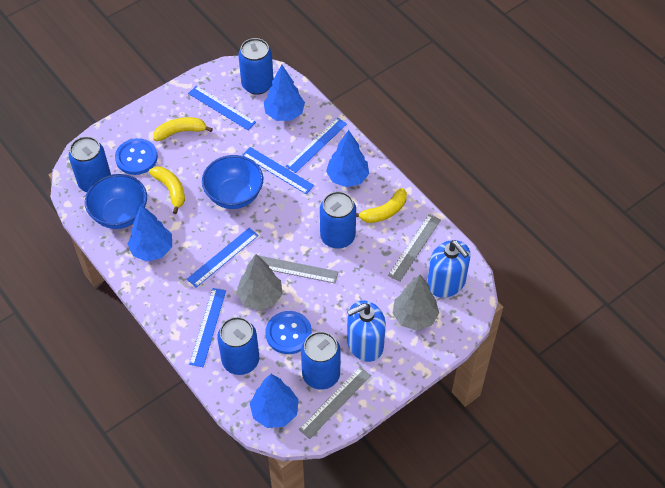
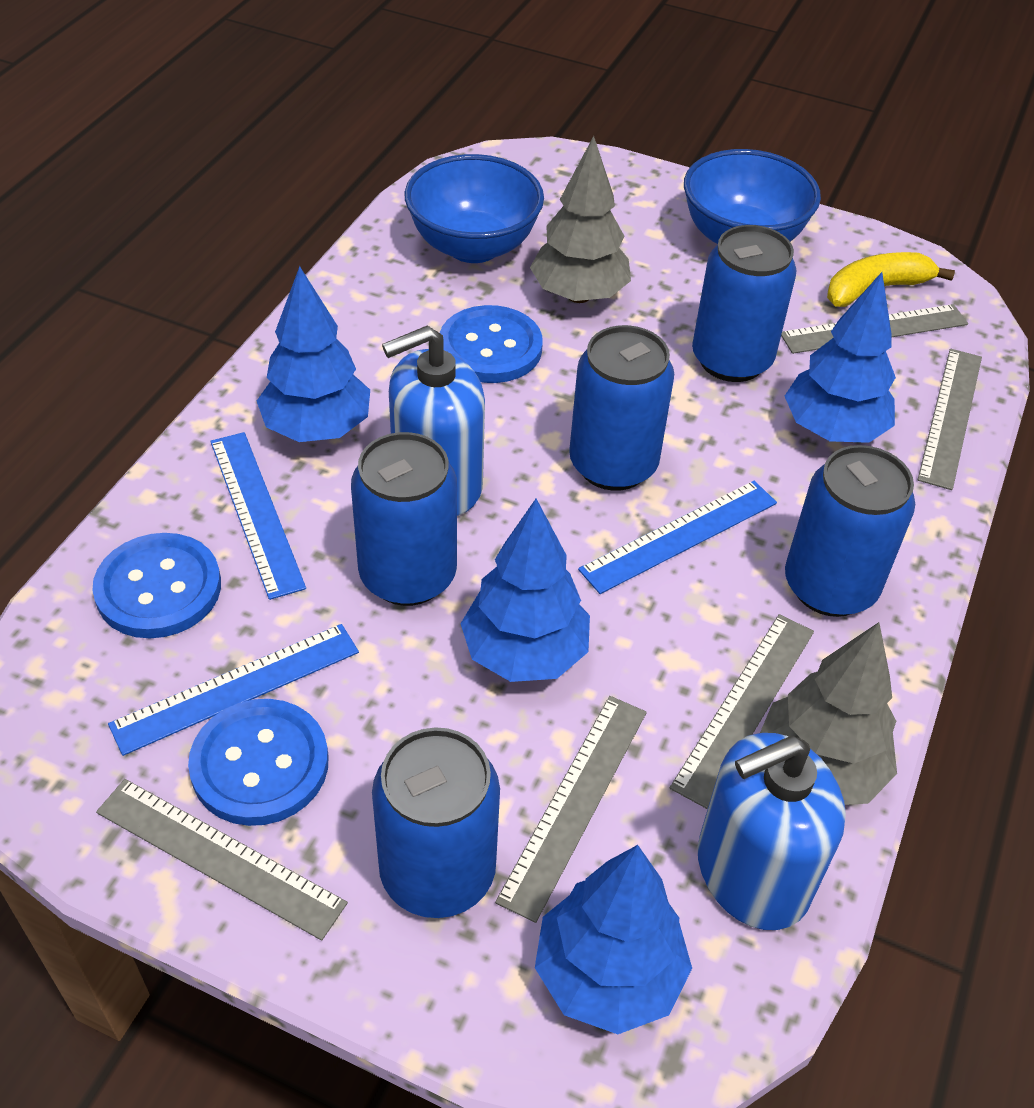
blue button: 2 -> 3
blue ruler: 5 -> 3
grey ruler: 3 -> 5
yellow banana: 3 -> 1

